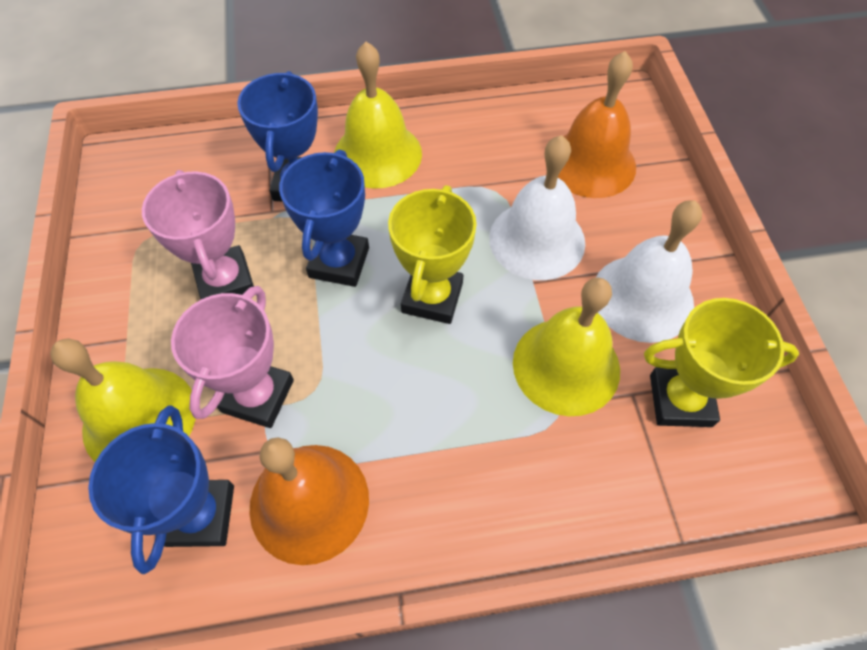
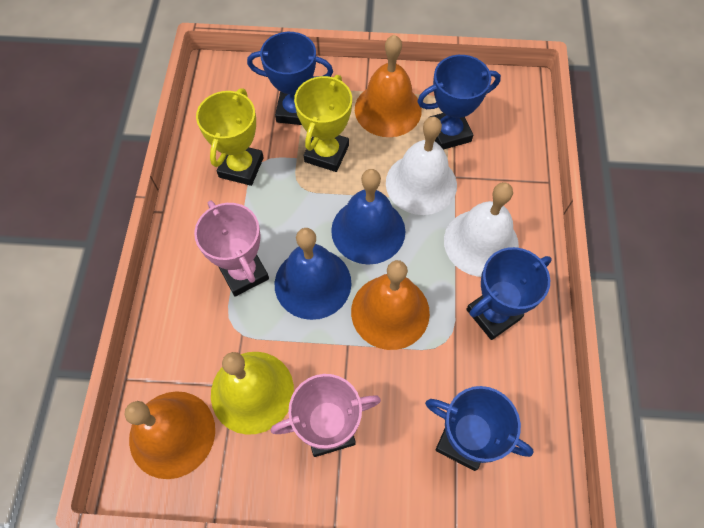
blue bell: 0 -> 2
blue trophy: 3 -> 4
orange bell: 2 -> 3
yellow bell: 3 -> 1

